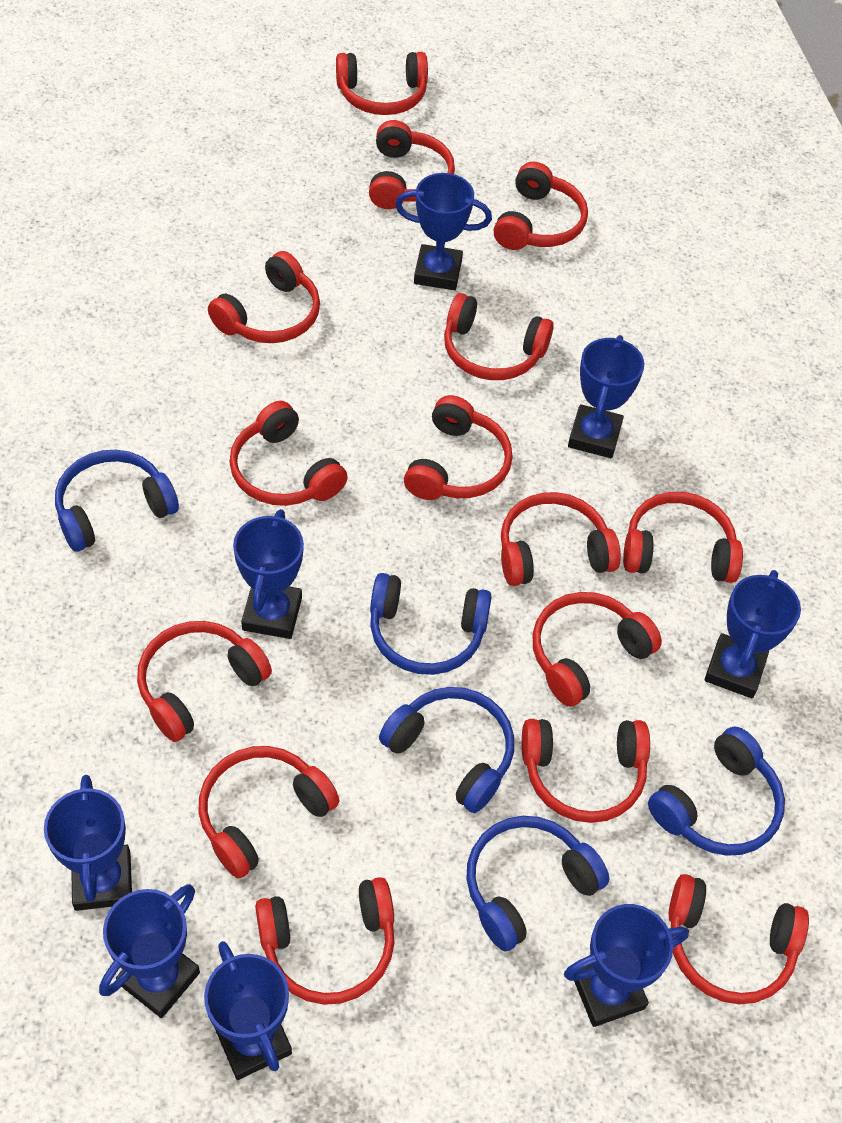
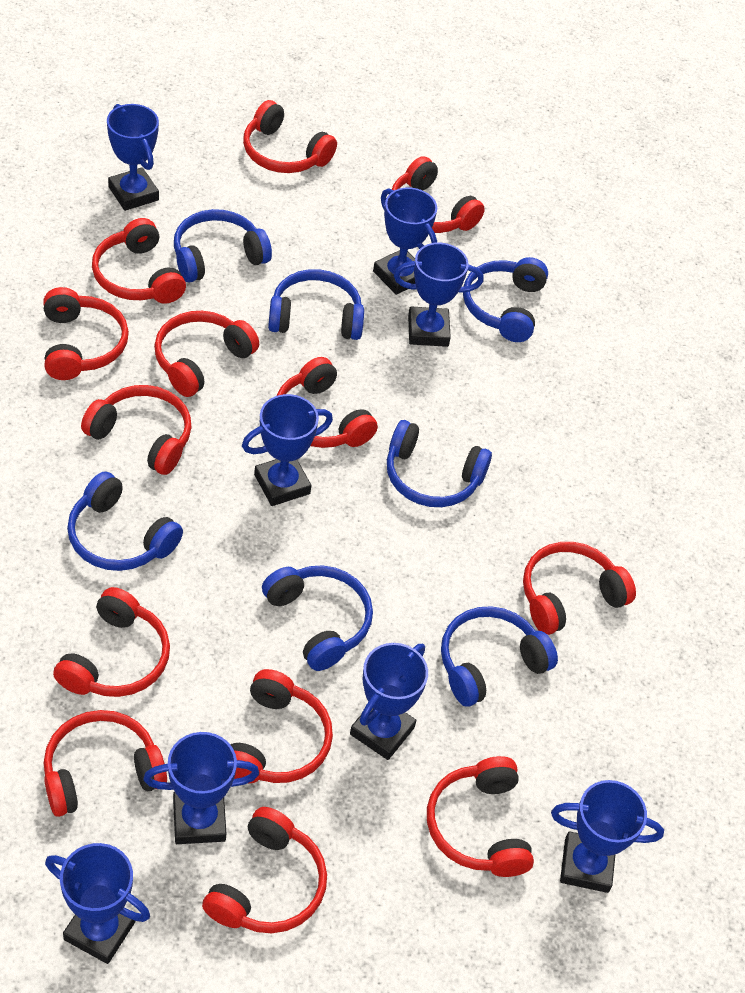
blue headphones: 5 -> 7
red headphones: 15 -> 13

